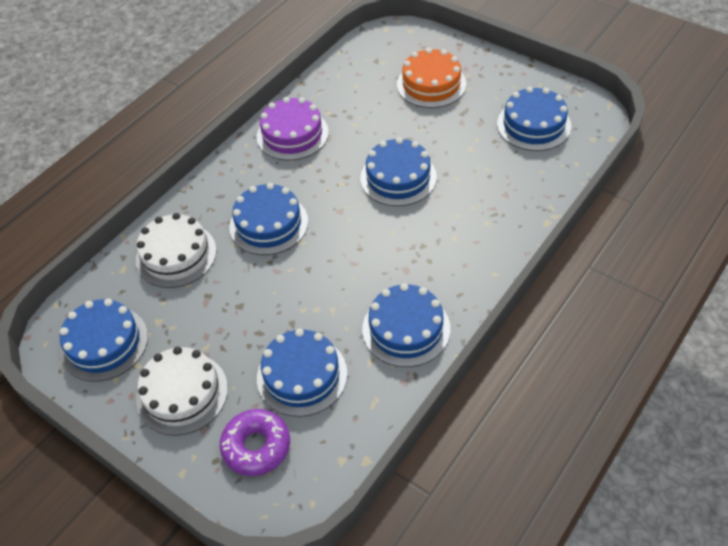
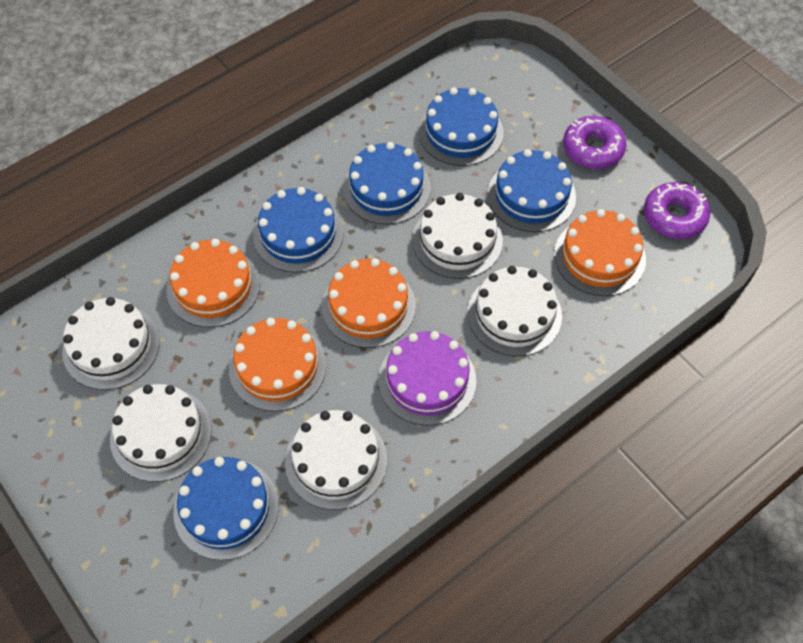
blue cake: 6 -> 5
orange cake: 1 -> 4
purple donut: 1 -> 2
white cake: 2 -> 5

